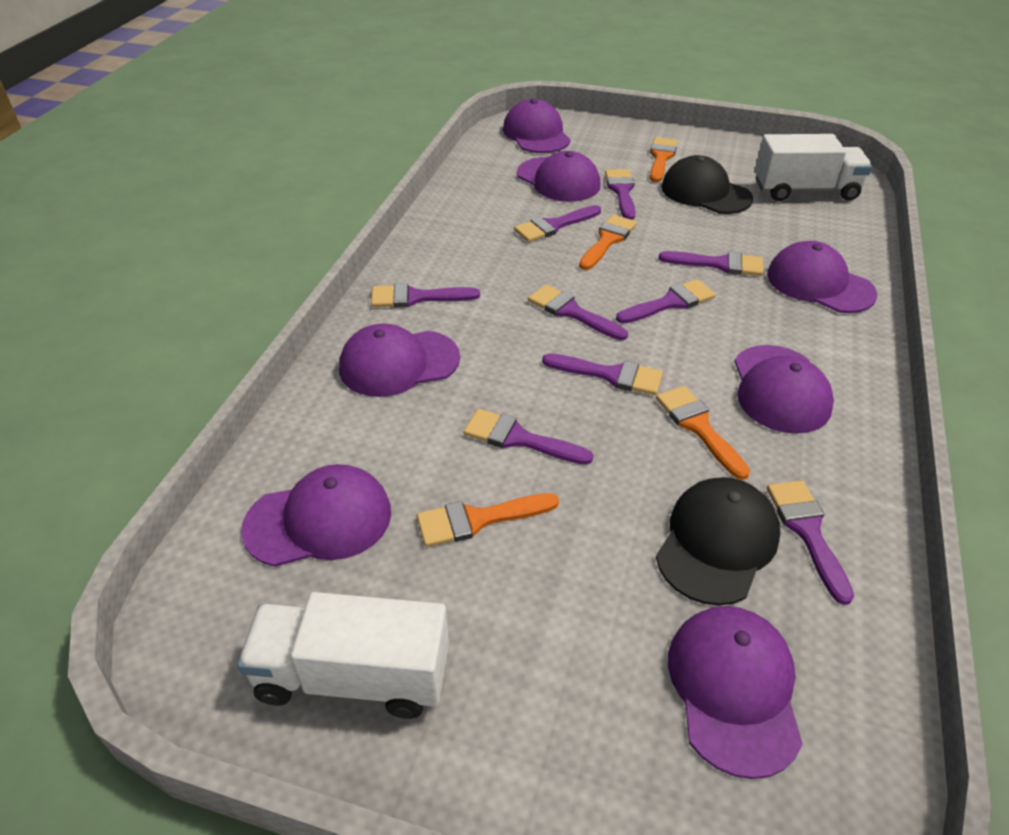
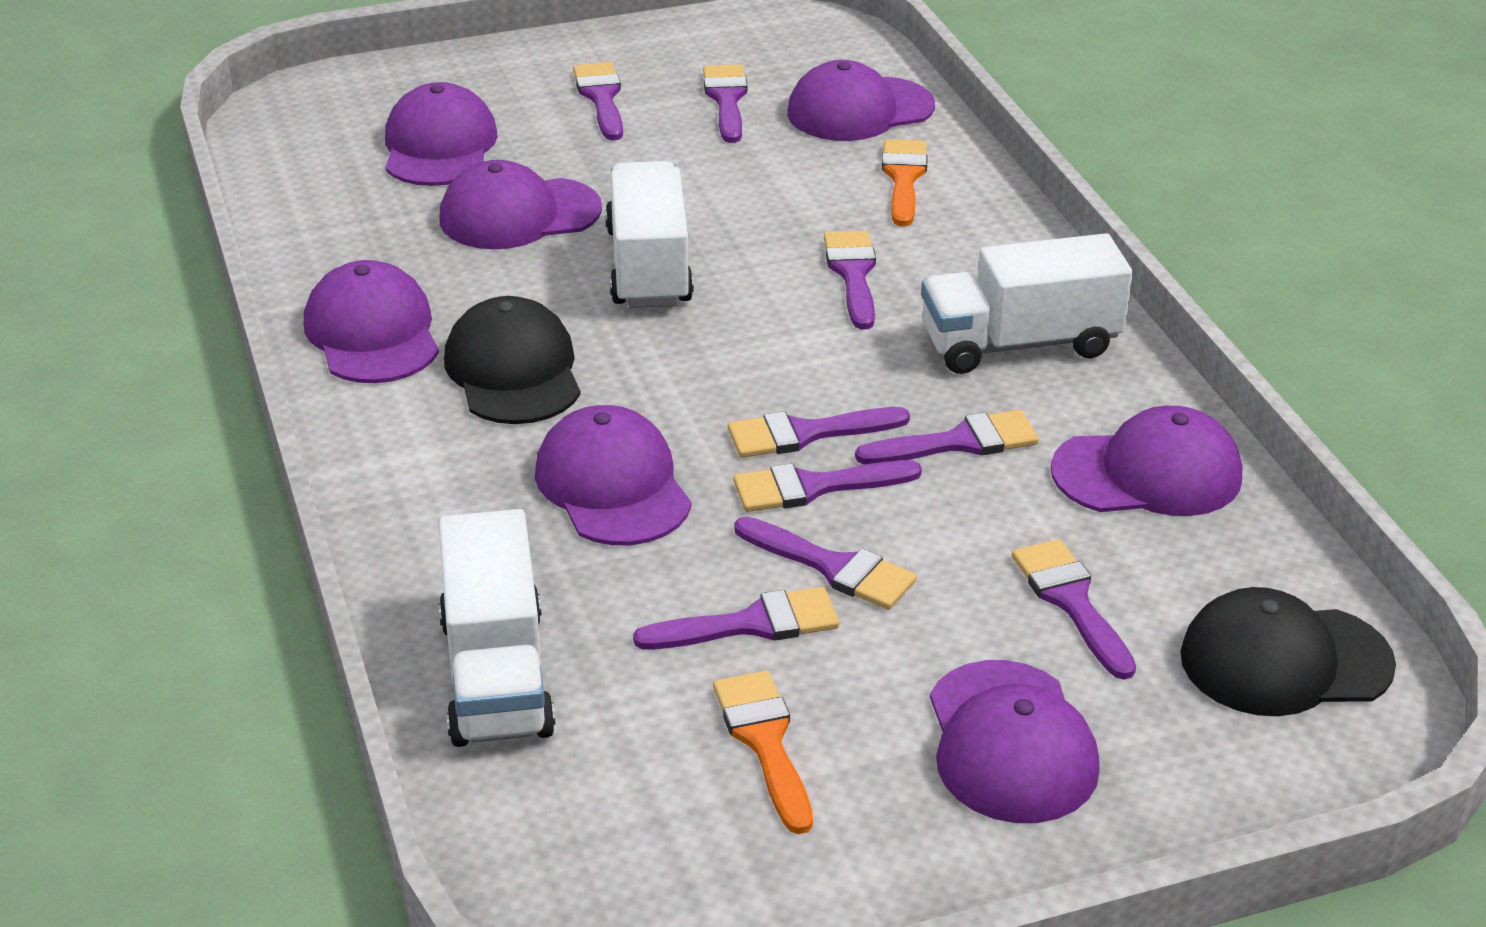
orange brush: 4 -> 2
white truck: 2 -> 3

